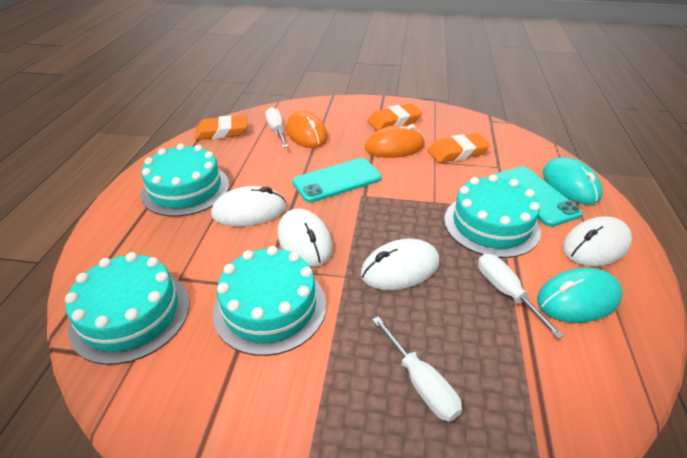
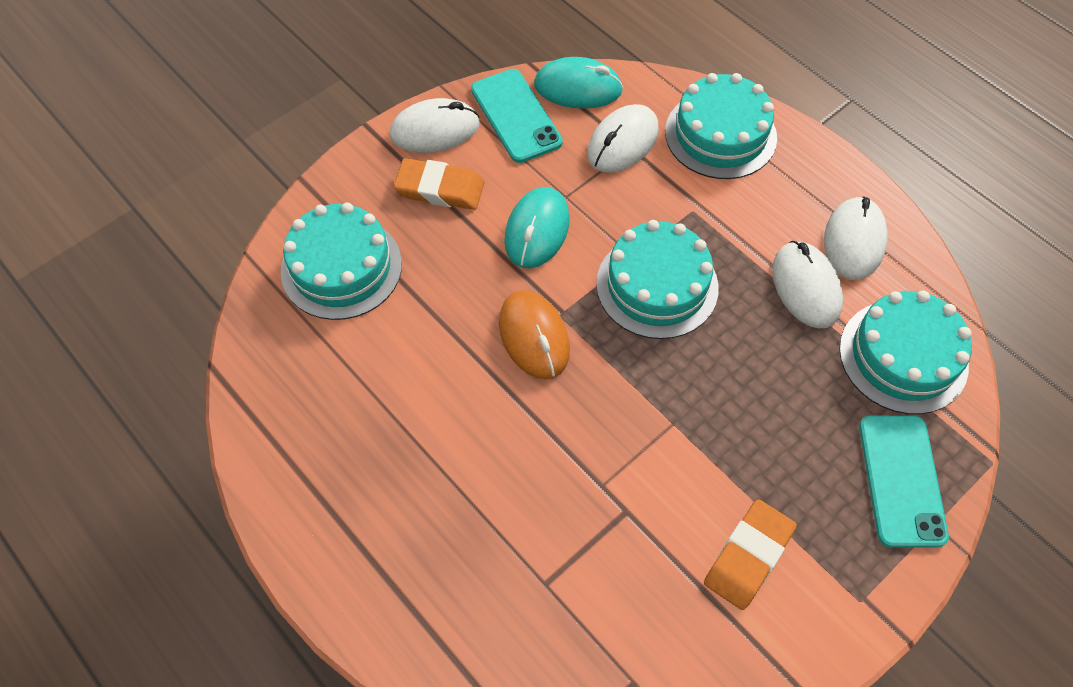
orange eraser: 3 -> 2
orange mouse: 2 -> 1
white screwdriver: 3 -> 0

